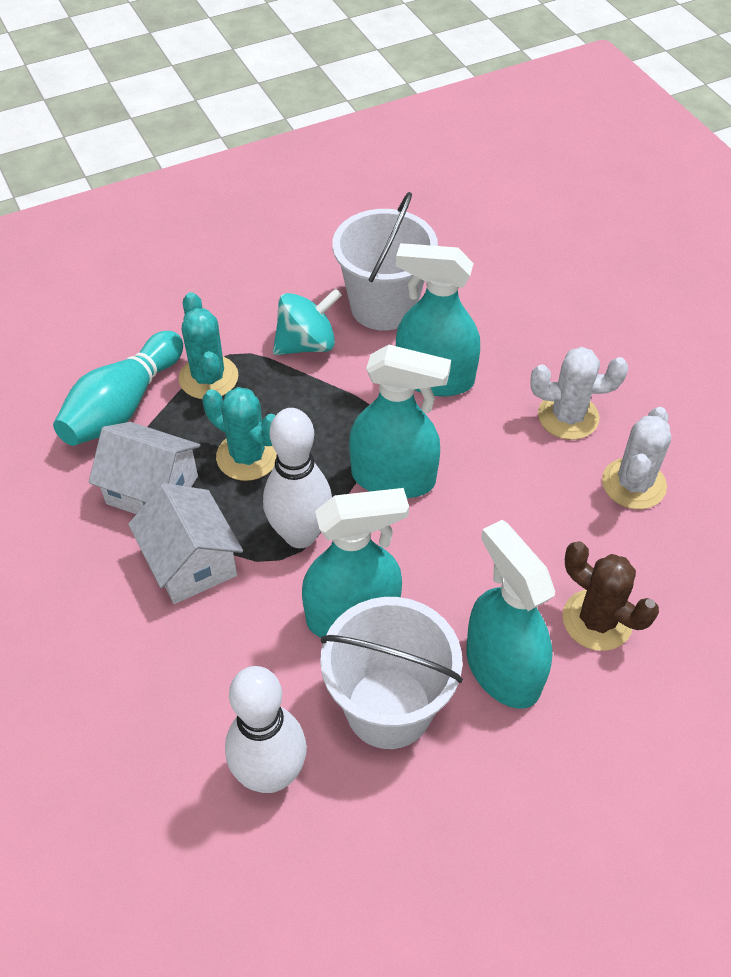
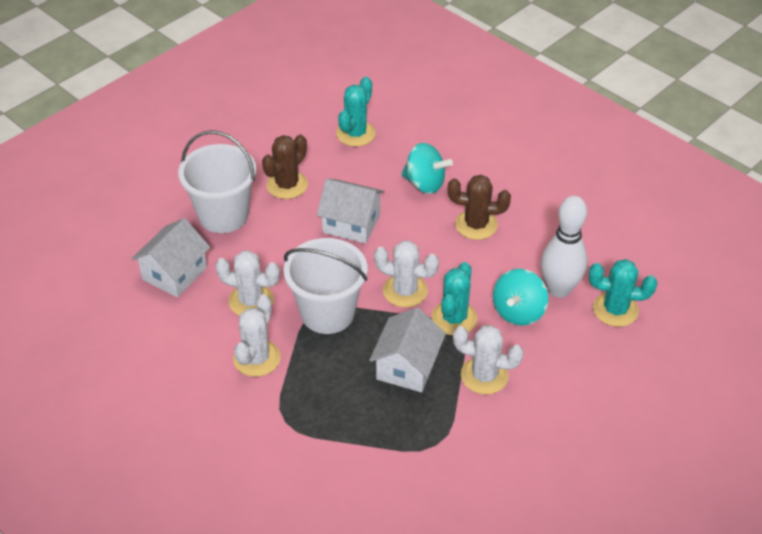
brown cactus: 1 -> 2
turquoise bowling pin: 1 -> 0
turquoise cactus: 2 -> 3
turquoise spinning top: 1 -> 2
turquoise spray bottle: 4 -> 0
white bowling pin: 2 -> 1
white cactus: 2 -> 4
white house: 2 -> 3

